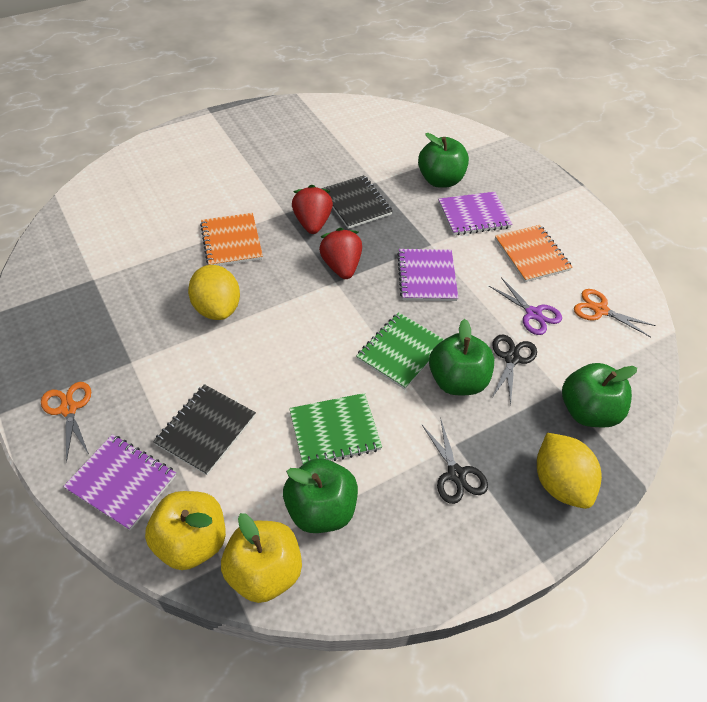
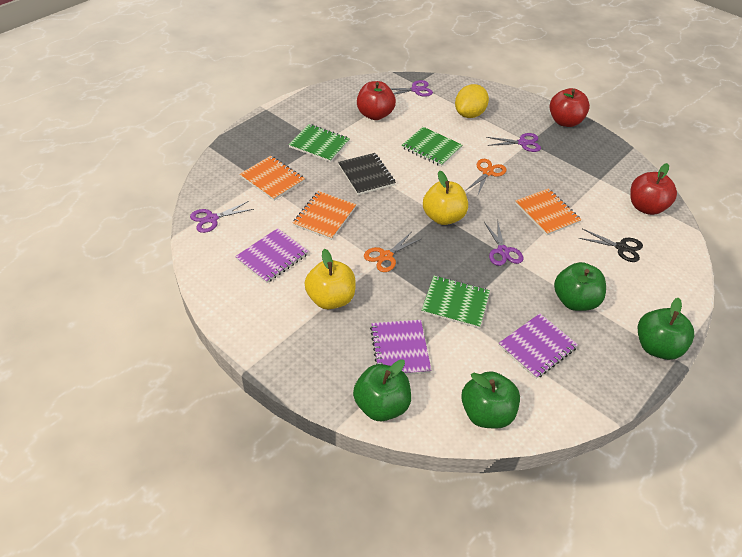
black notebook: 2 -> 1
black scissors: 2 -> 1
green notebook: 2 -> 3
orange notebook: 2 -> 3
purple scissors: 1 -> 4
red apple: 0 -> 3
red strawberry: 2 -> 0
yellow lemon: 2 -> 1

